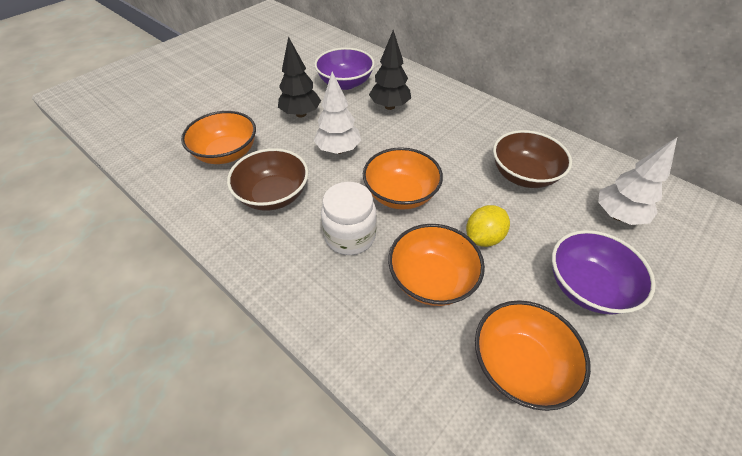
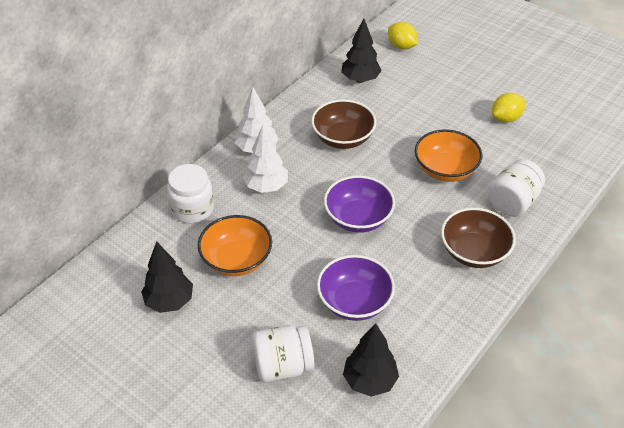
black tree: 2 -> 3
orange bowl: 4 -> 2
white jar: 1 -> 3
yellow lemon: 1 -> 2

